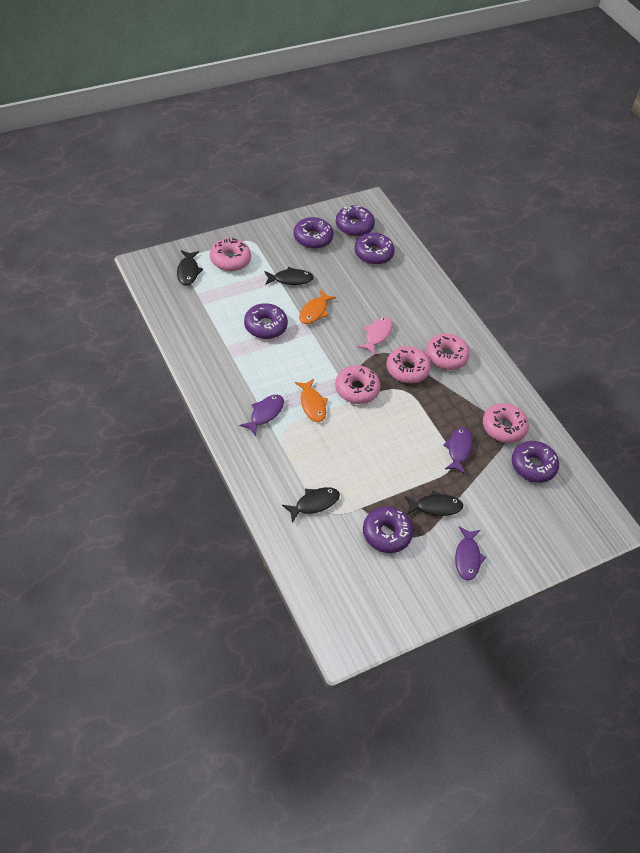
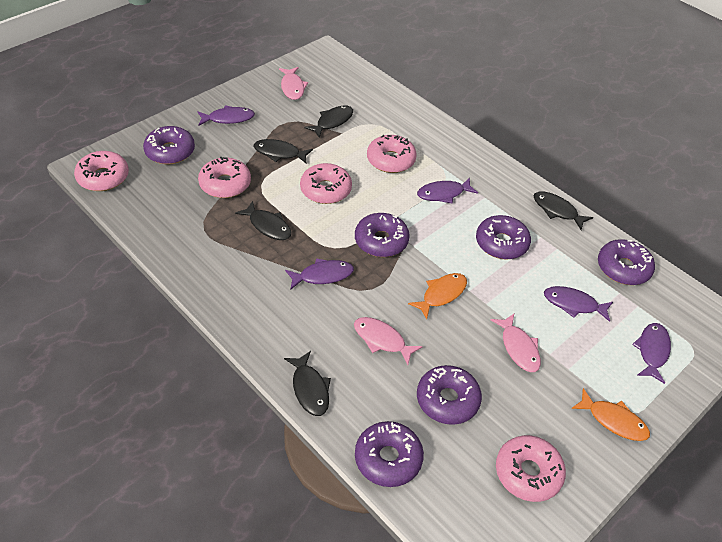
black fish: 4 -> 5
pink fish: 1 -> 3
purple fish: 3 -> 5

